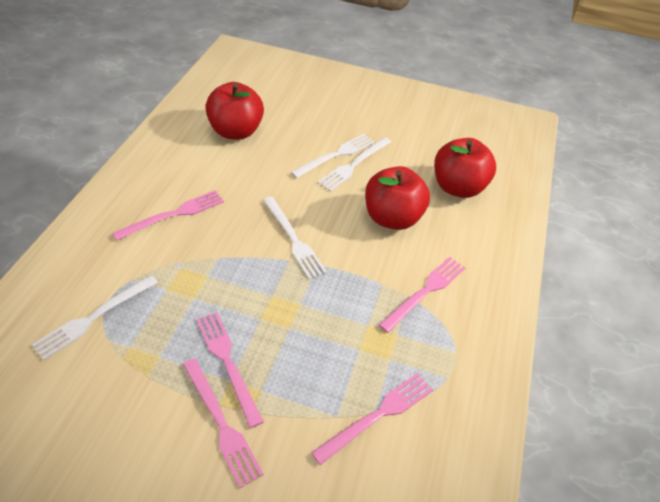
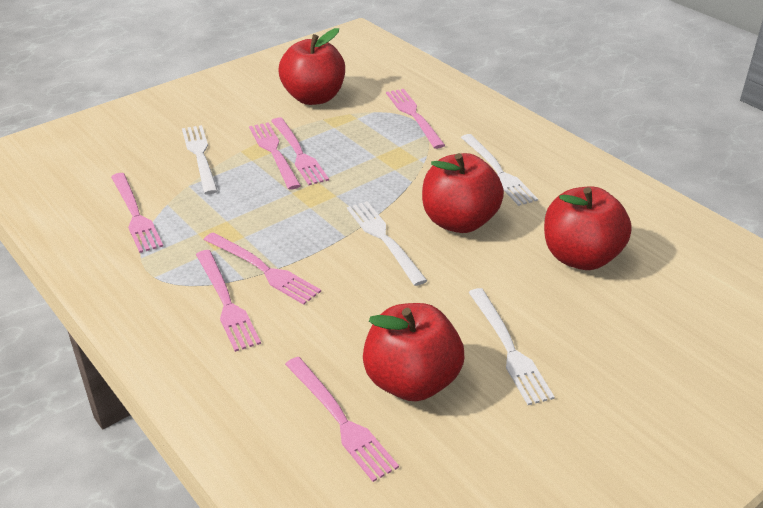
pink fork: 5 -> 7
red apple: 3 -> 4

